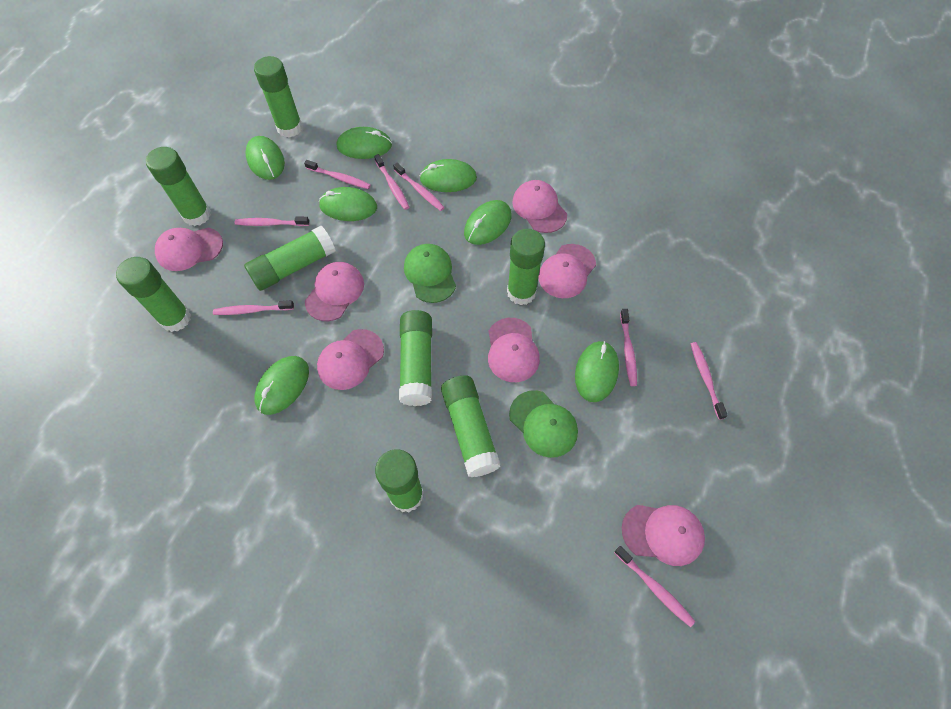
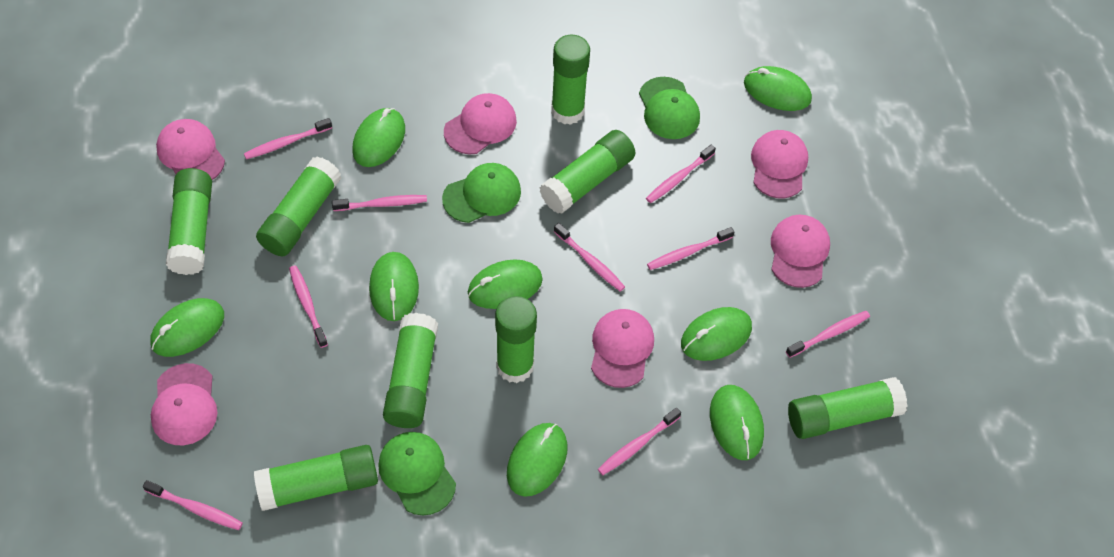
green cap: 2 -> 3
green mouse: 7 -> 8
pink cap: 7 -> 6
pink toothbrush: 8 -> 9

